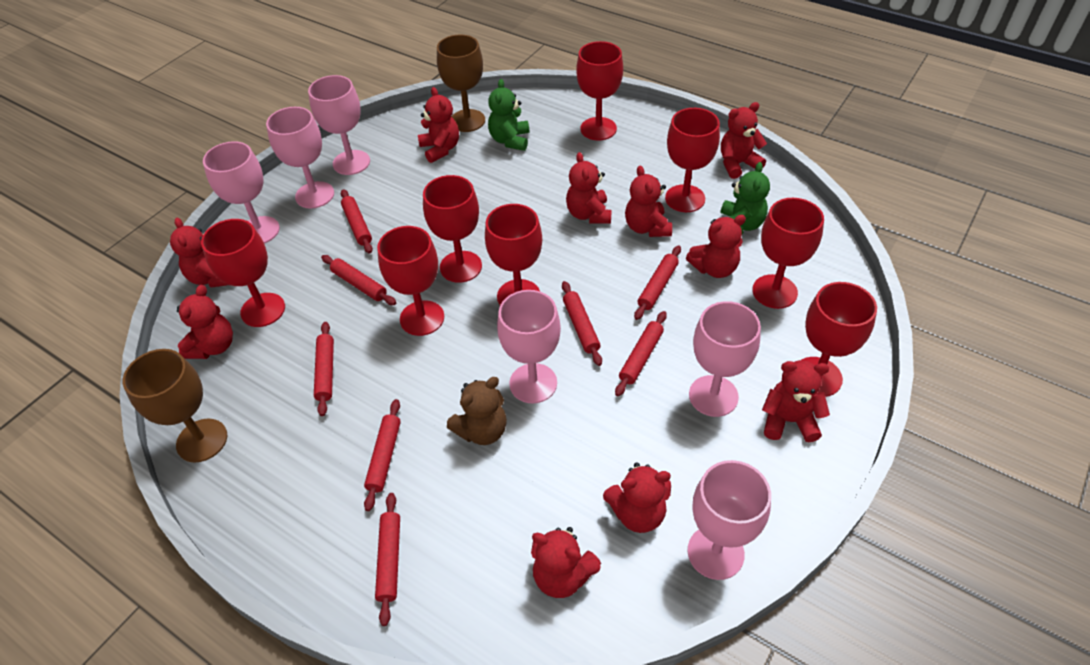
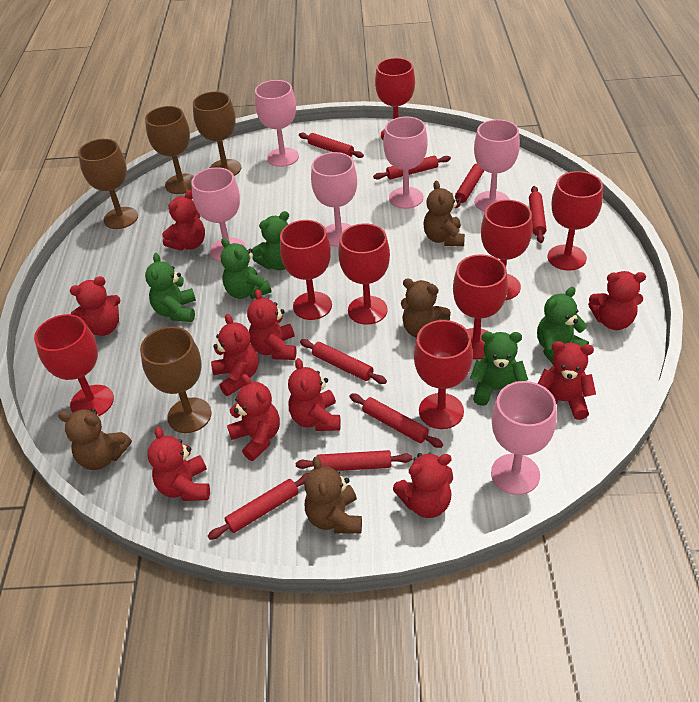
brown goblet: 2 -> 4
brown teddy bear: 1 -> 4
green teddy bear: 2 -> 5

